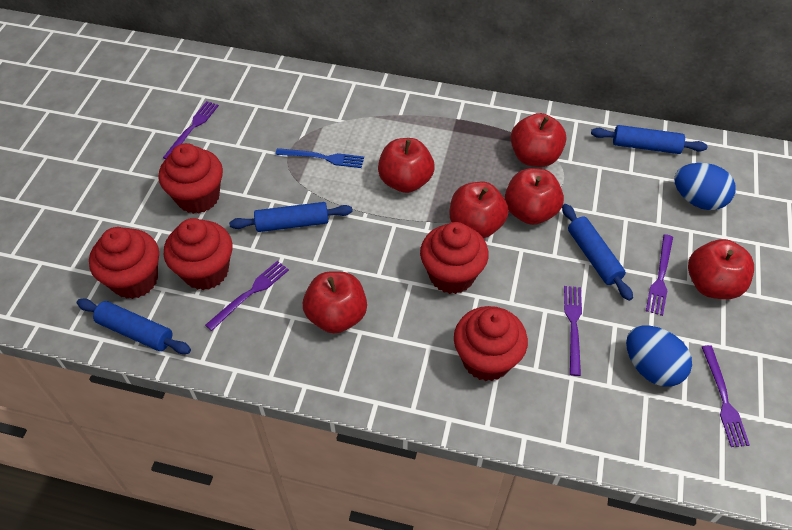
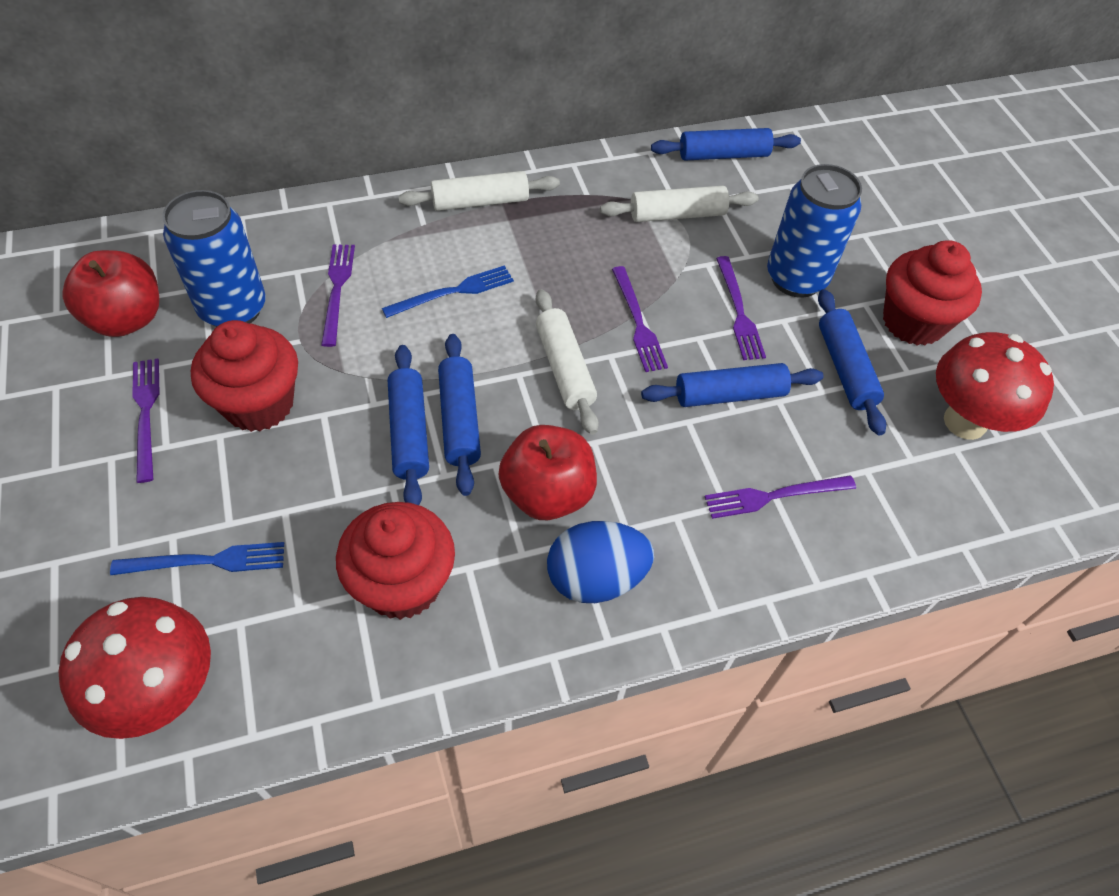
blue can: 0 -> 2
blue egg: 2 -> 1
blue fork: 1 -> 2
blue rolling pin: 4 -> 5
red apple: 6 -> 2
red cupcake: 5 -> 3
red mushroom: 0 -> 2
white rolling pin: 0 -> 3

